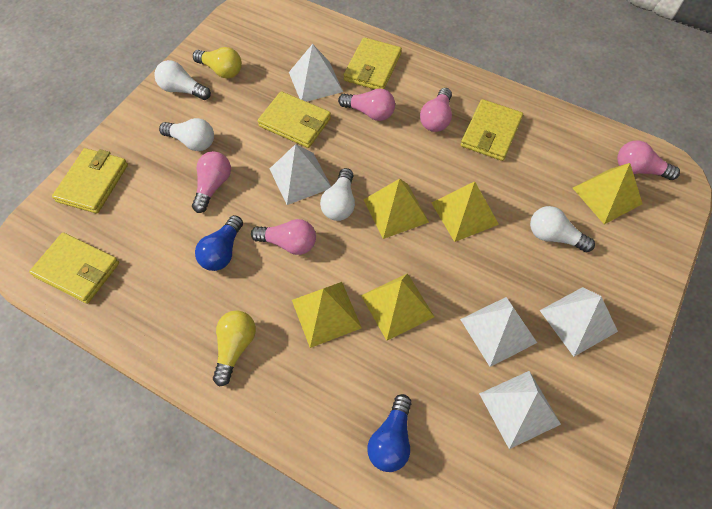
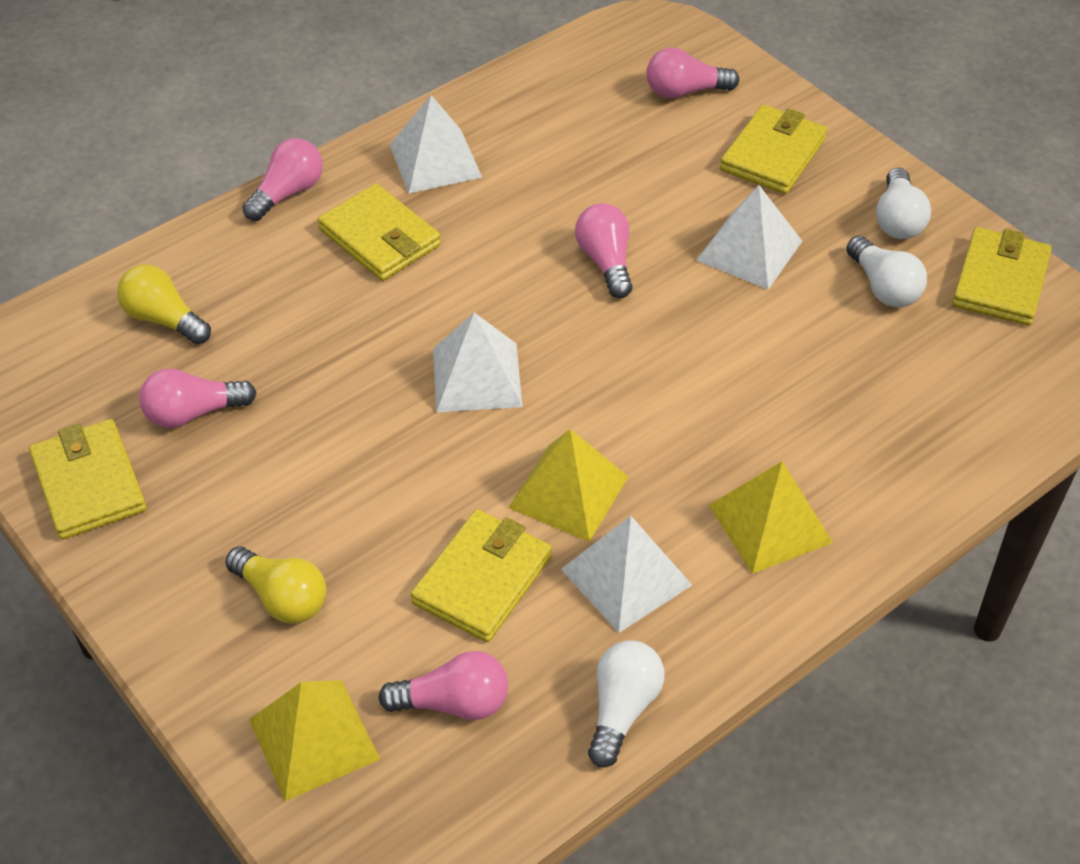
blue light bulb: 2 -> 0
white light bulb: 4 -> 3
white pyramid: 5 -> 4
yellow pyramid: 5 -> 3

